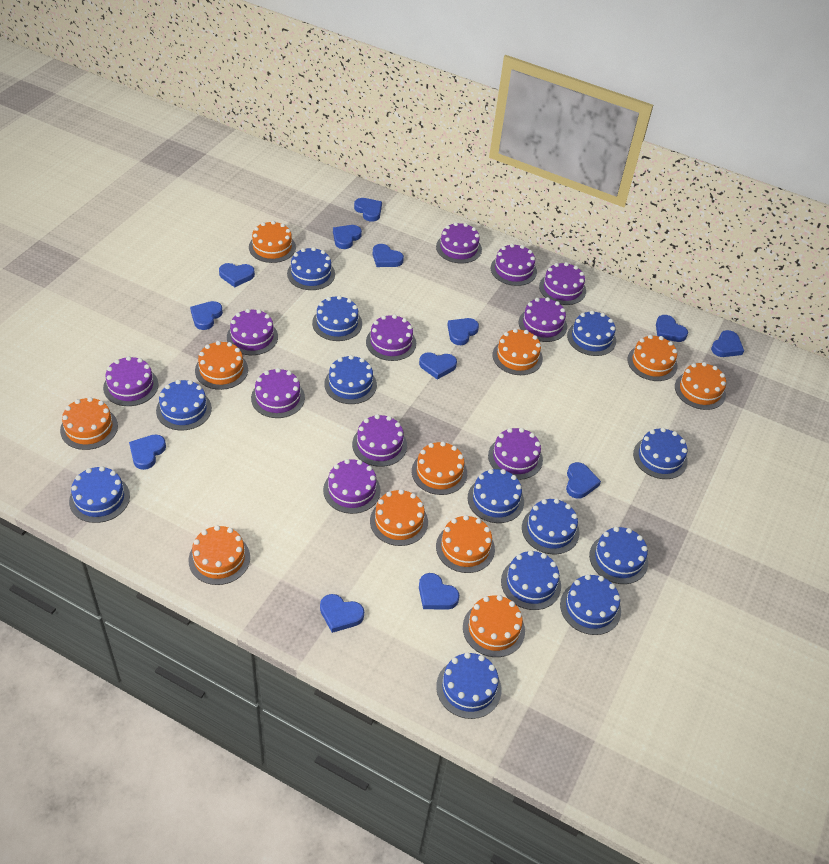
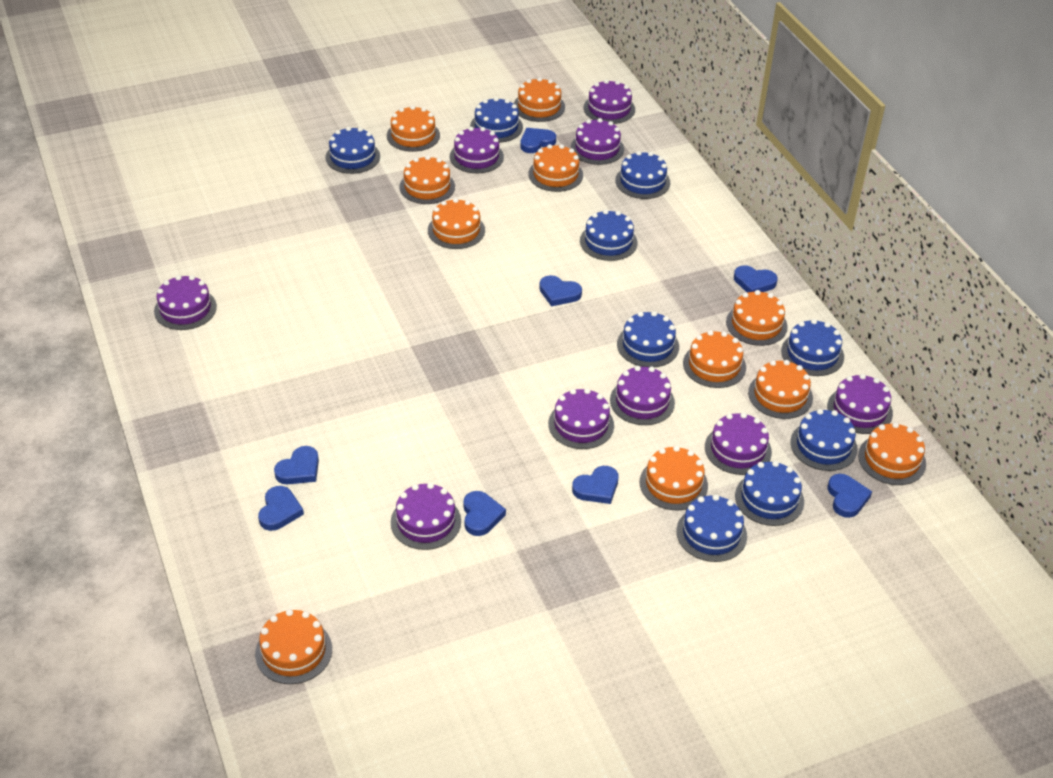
blue cake: 13 -> 9
blue heart: 13 -> 8
purple cake: 11 -> 9

